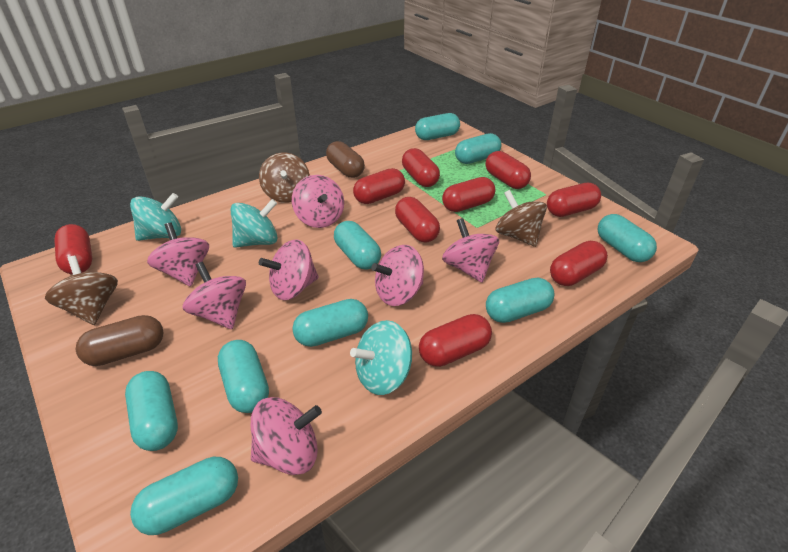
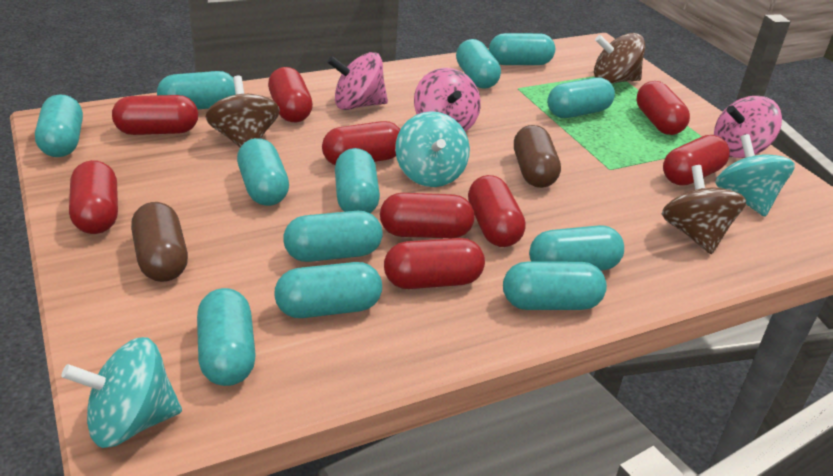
pink spinning top: 7 -> 3
turquoise capsule: 9 -> 12

